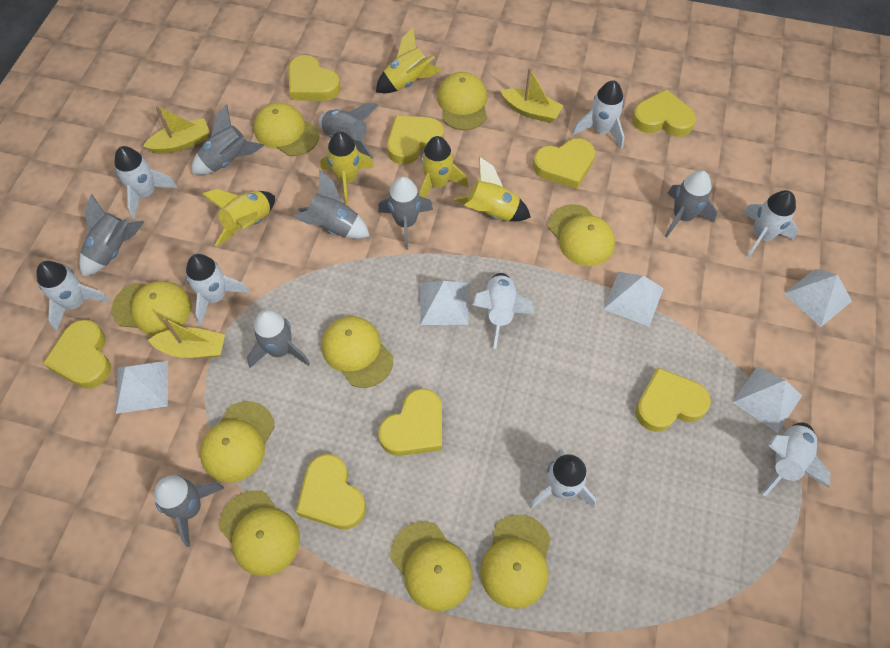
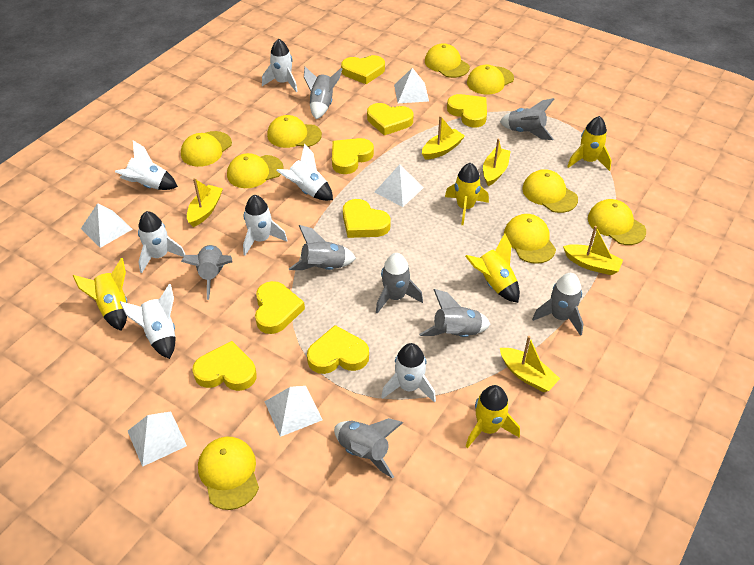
white rocket: 8 -> 7
yellow boat: 3 -> 5

